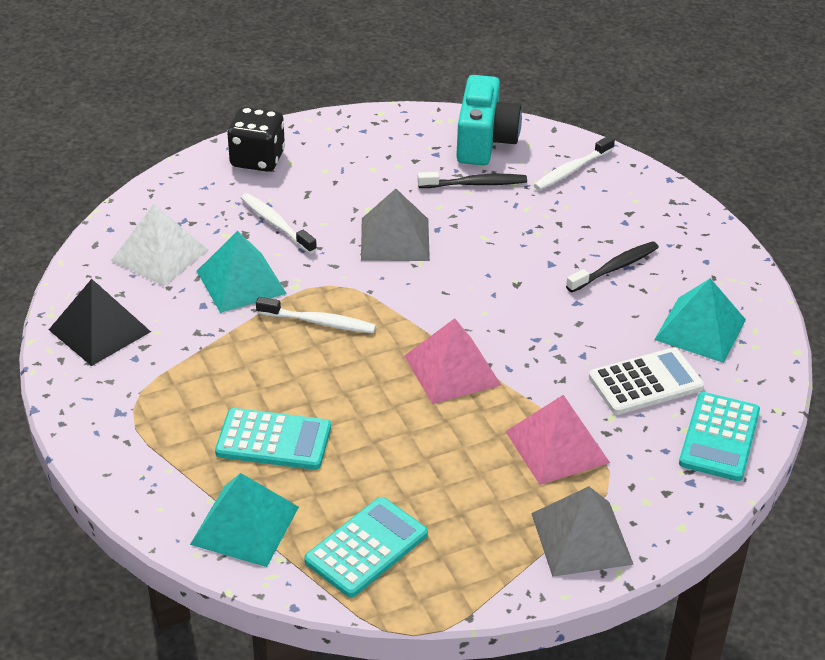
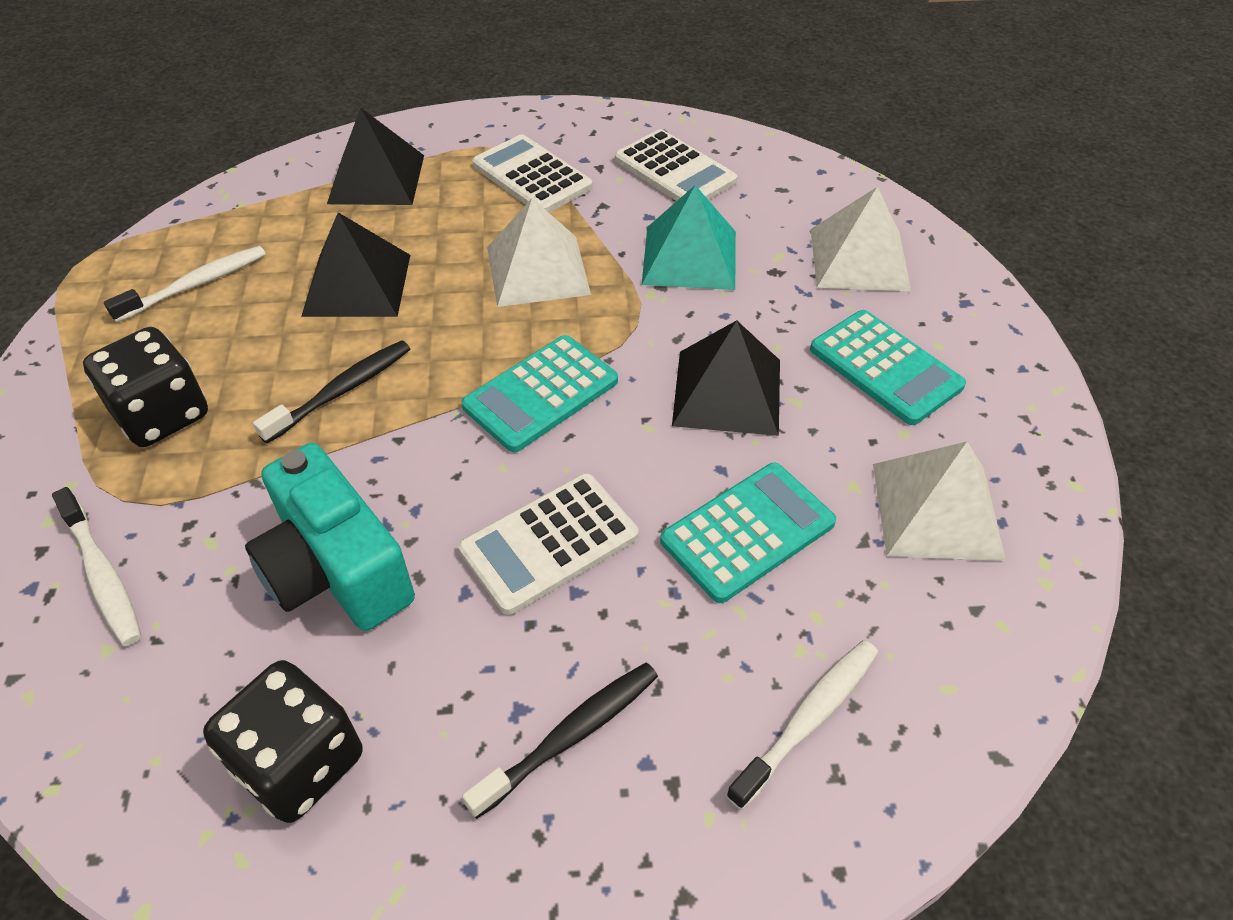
black dice: 1 -> 2
black pyramid: 1 -> 3
grey pyramid: 2 -> 0
pink pyramid: 2 -> 0
turquoise pyramid: 3 -> 1
white calculator: 1 -> 3
white pyramid: 1 -> 3

